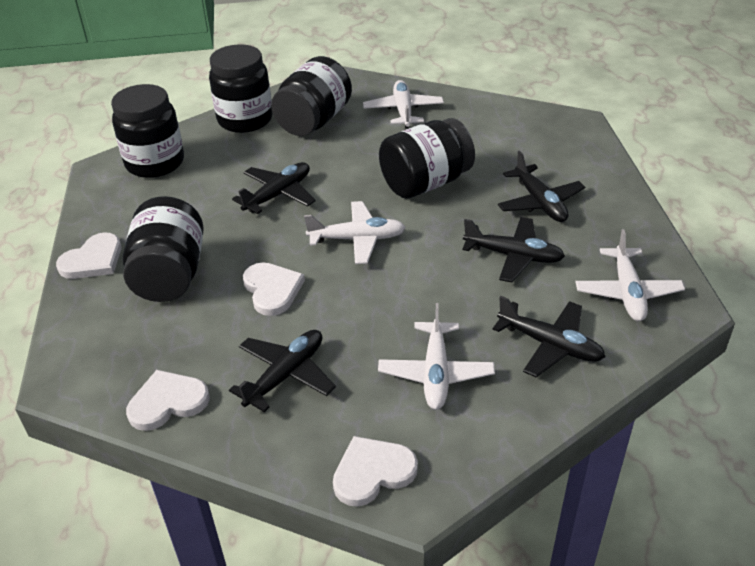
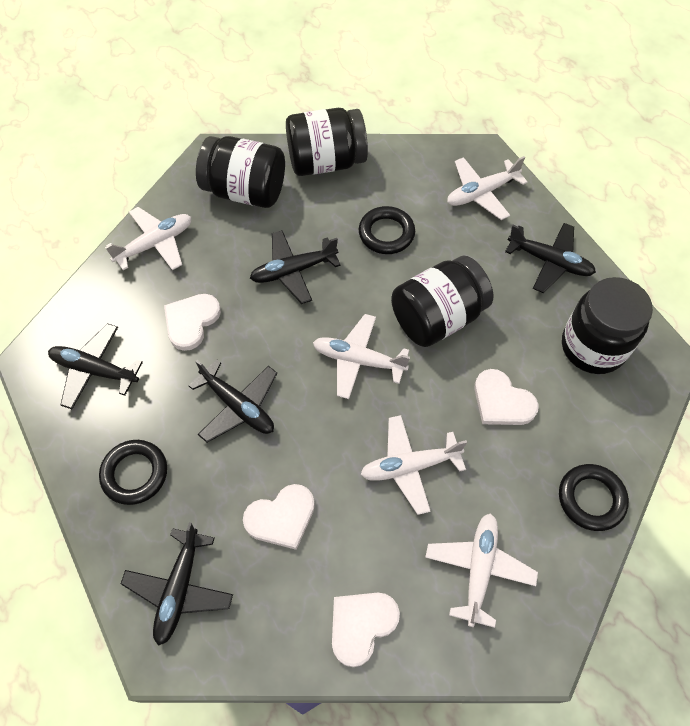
black jar: 5 -> 4
black ring: 0 -> 3
white plane: 4 -> 5

